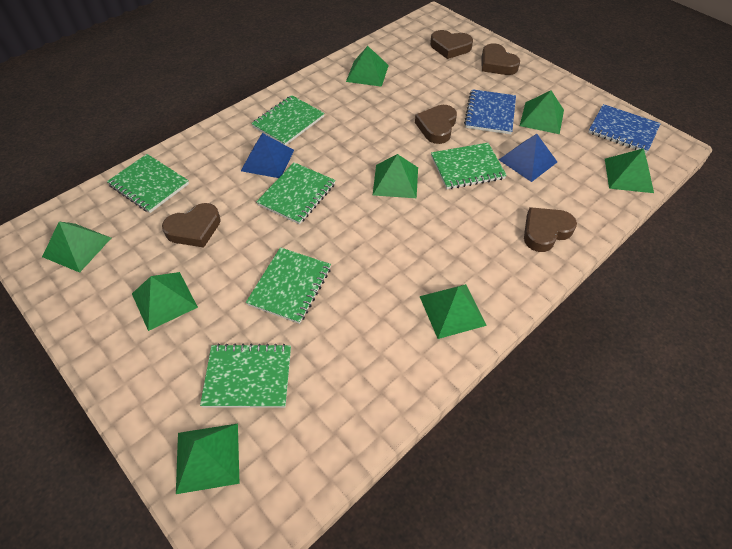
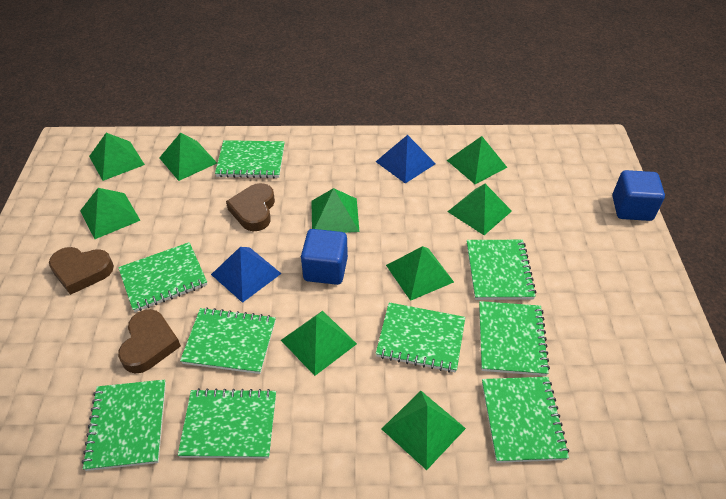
blue cube: 0 -> 2
blue notebook: 2 -> 0
brown heart: 5 -> 3
green notebook: 6 -> 9
green pyramid: 8 -> 9

